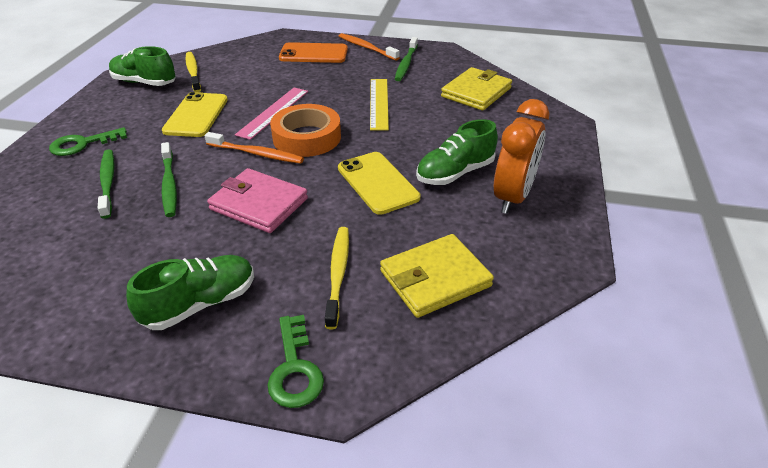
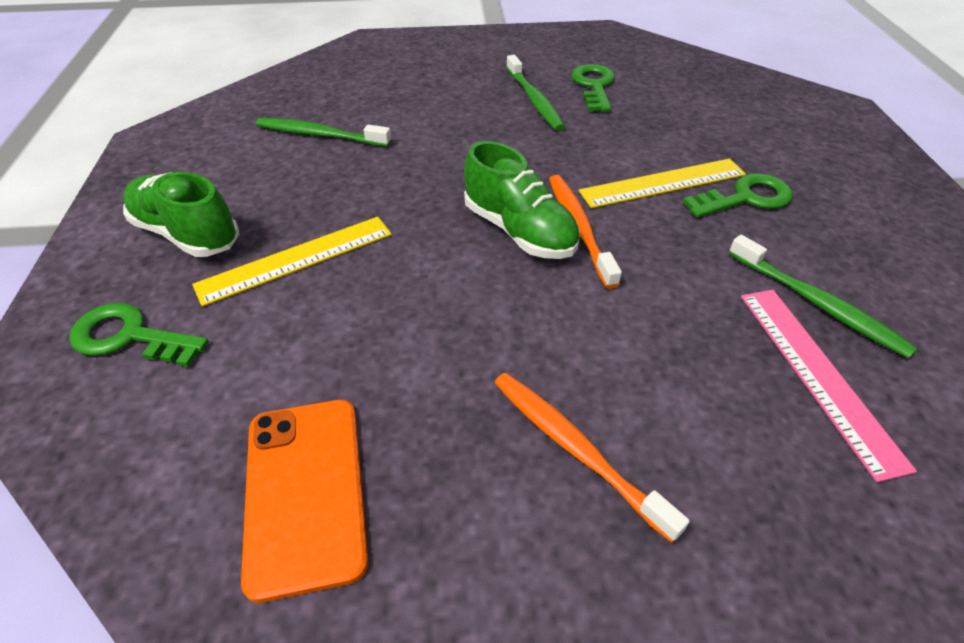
green key: 2 -> 3
green shoe: 3 -> 2
orange clock: 1 -> 0
orange tape: 1 -> 0
pink wallet: 1 -> 0
yellow phone: 2 -> 0
yellow ruler: 1 -> 2
yellow toothbrush: 2 -> 0
yellow wallet: 2 -> 0

